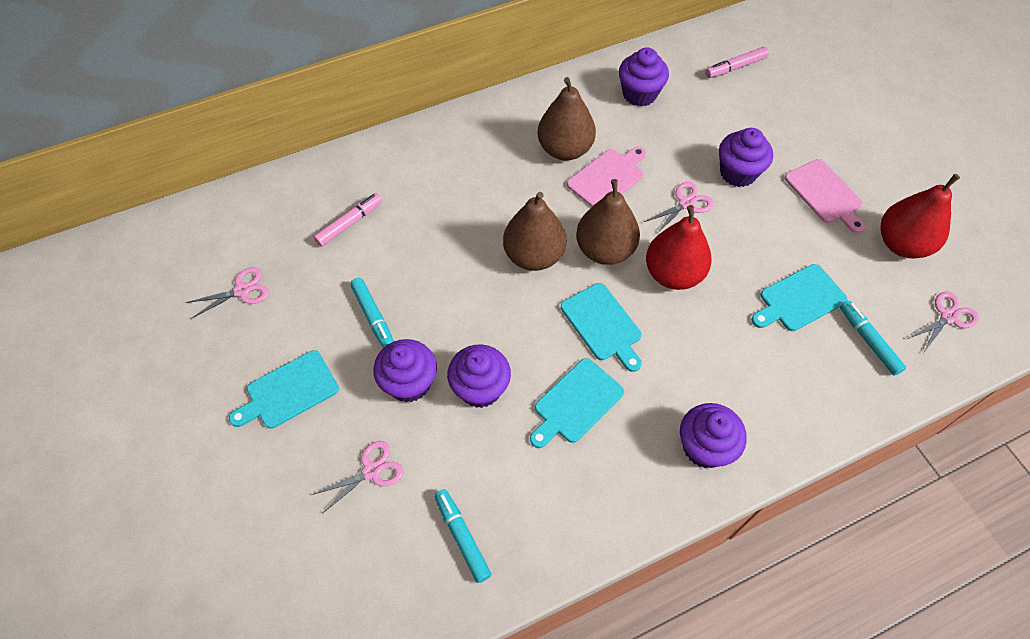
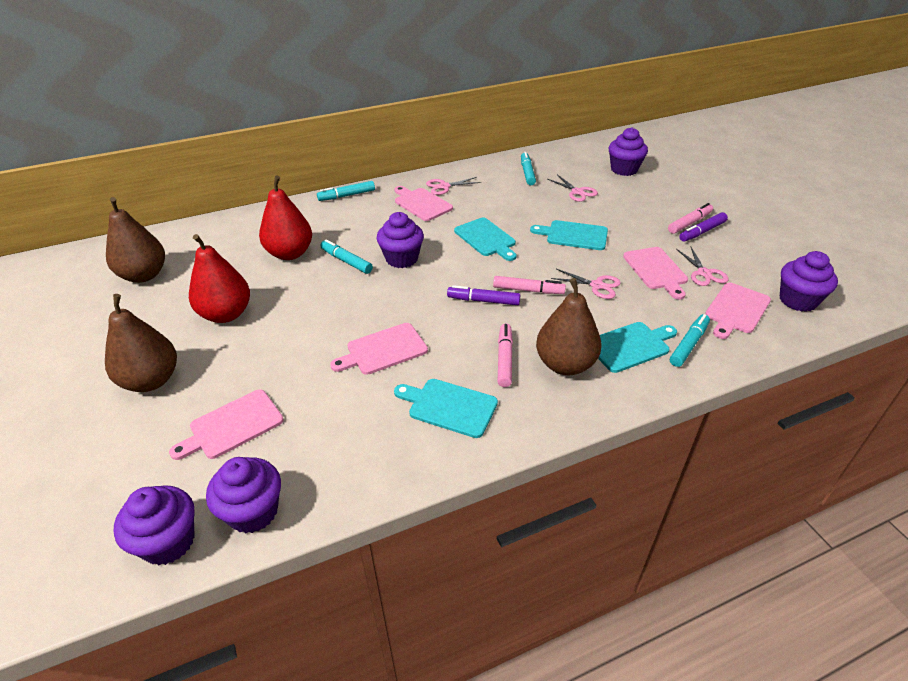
pink cutting board: 2 -> 5
pink marker: 2 -> 3
purple marker: 0 -> 2
turquoise marker: 3 -> 4

